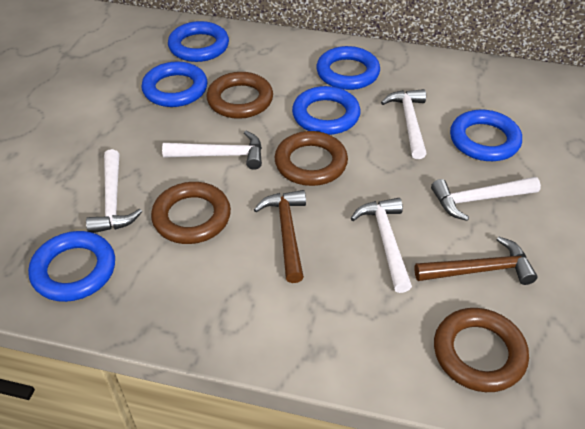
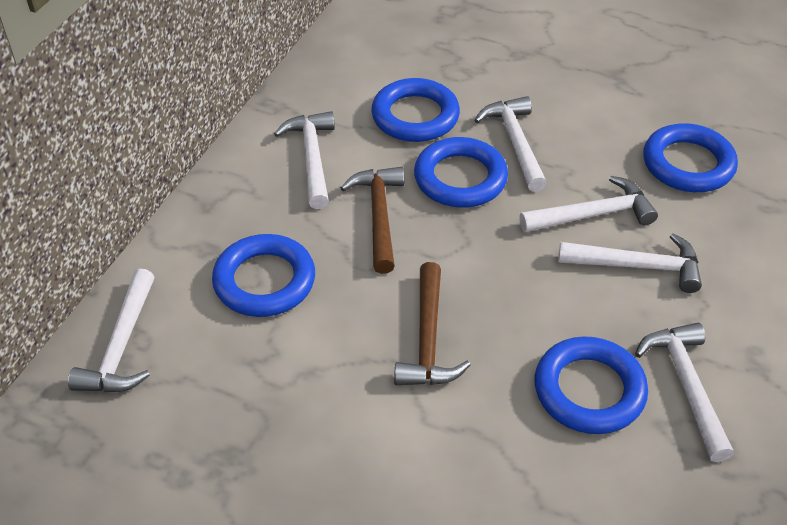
blue ring: 6 -> 5
brown ring: 4 -> 0
white hammer: 5 -> 6

